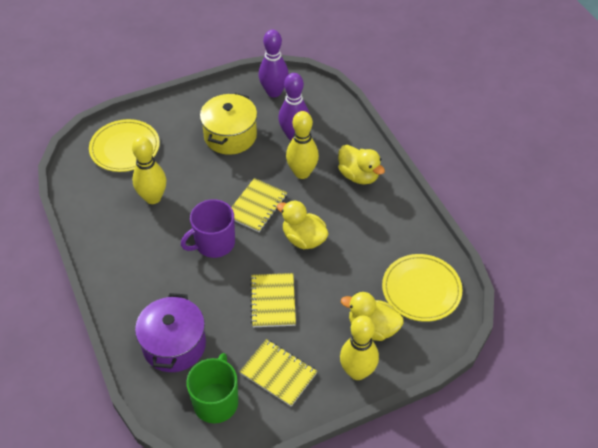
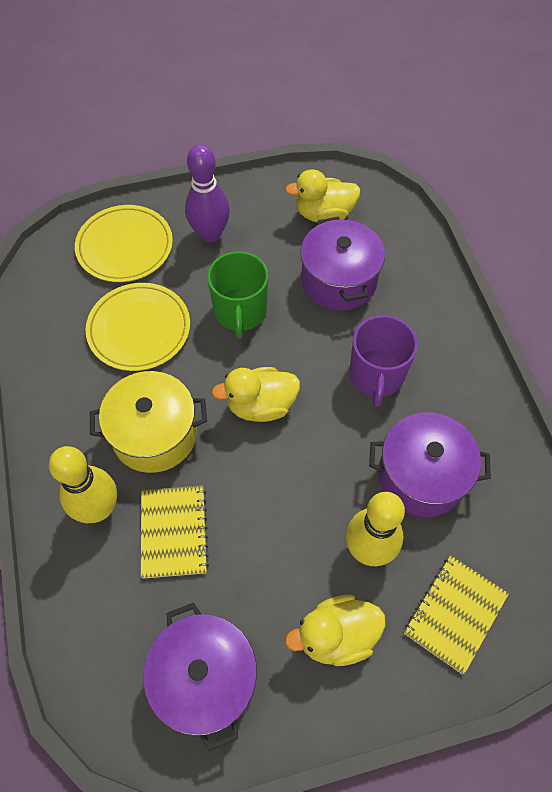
purple bowling pin: 2 -> 1
purple pot: 1 -> 3
yellow bowling pin: 3 -> 2
yellow notebook: 3 -> 2

